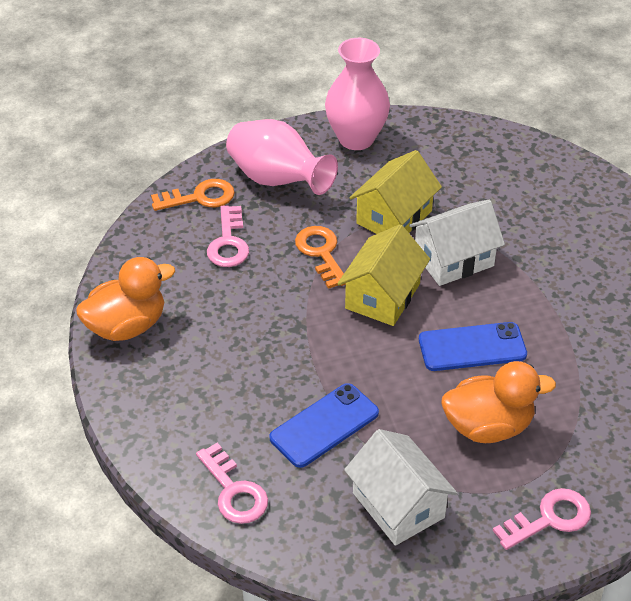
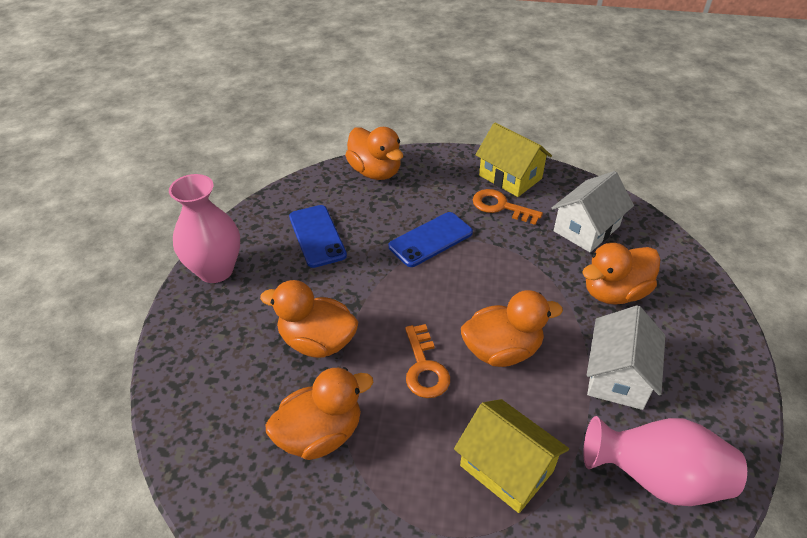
orange duck: 2 -> 5
pink key: 3 -> 0

